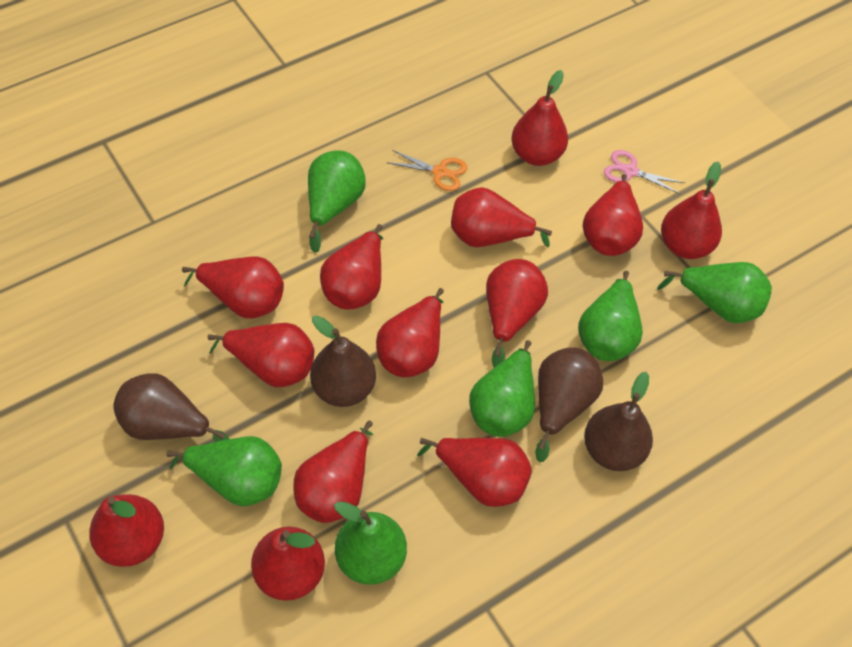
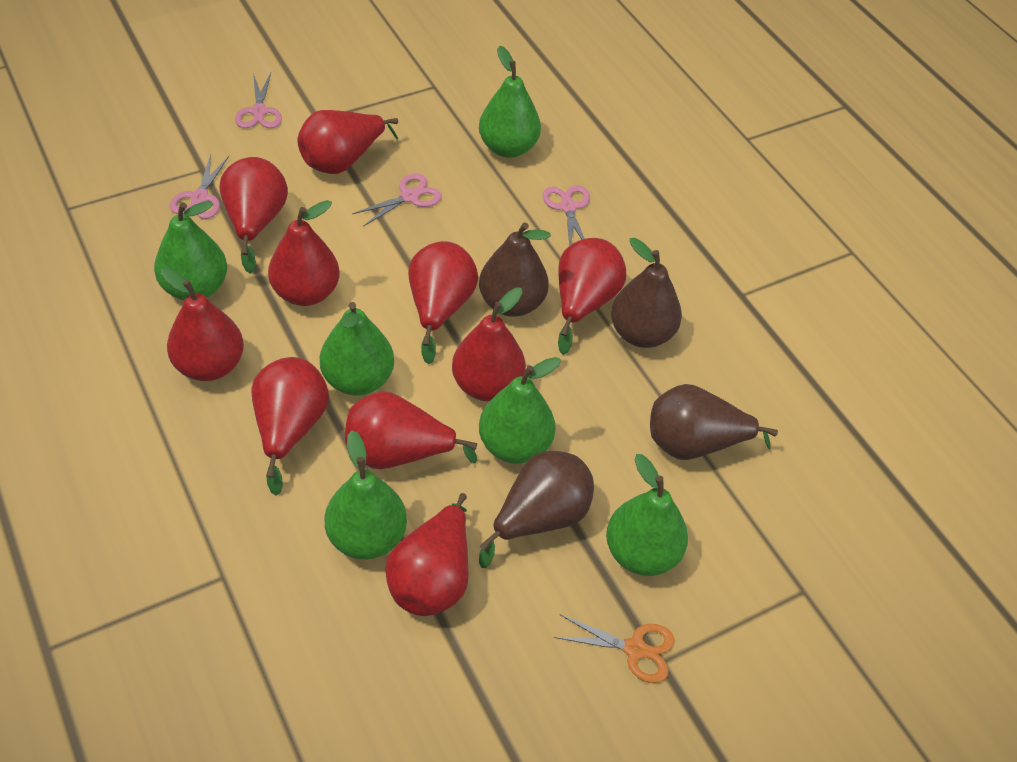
pink scissors: 1 -> 4
red pear: 13 -> 10

